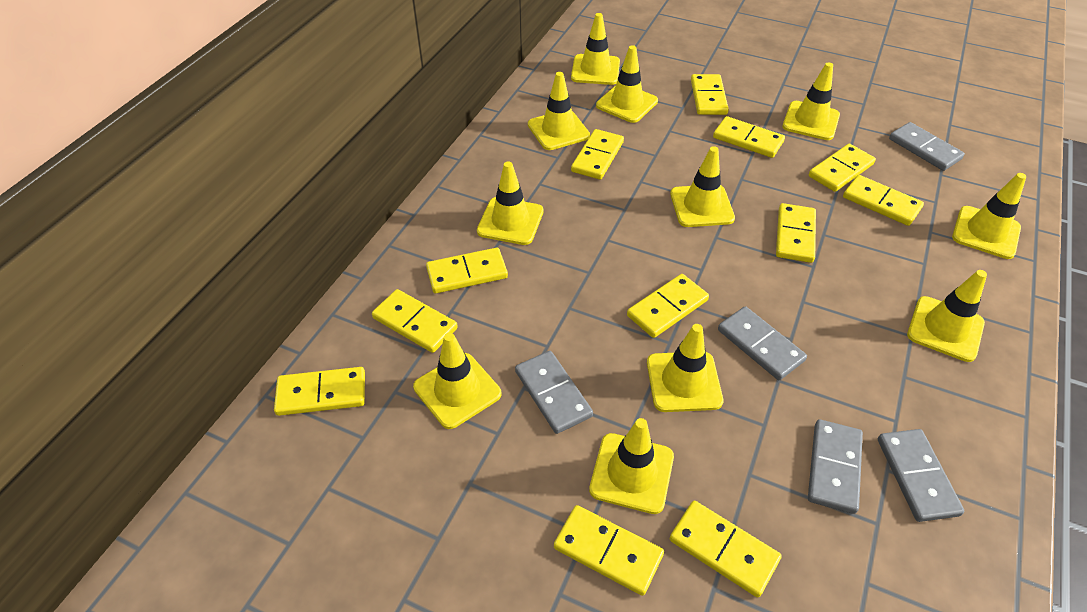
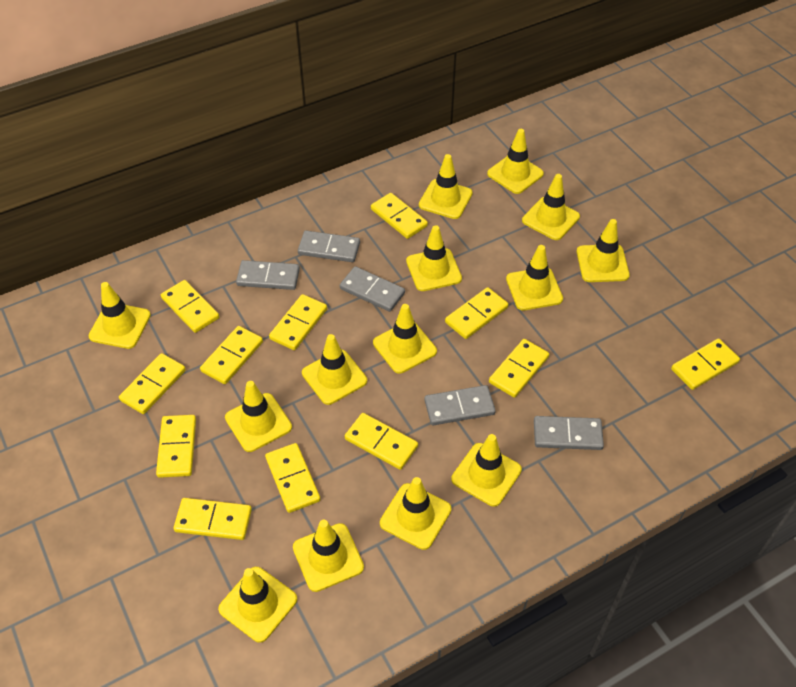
yellow traffic cone: 11 -> 14

